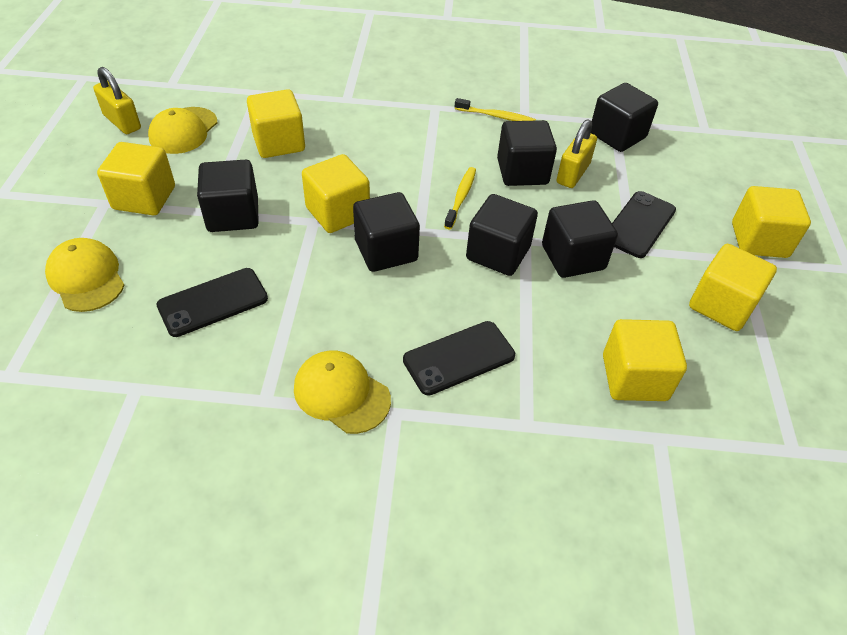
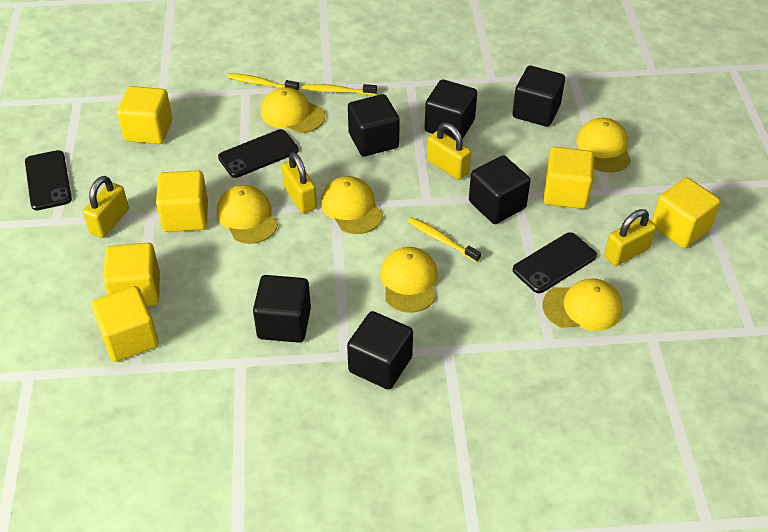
yellow cap: 3 -> 6
yellow padlock: 2 -> 4
yellow toothbrush: 2 -> 3

